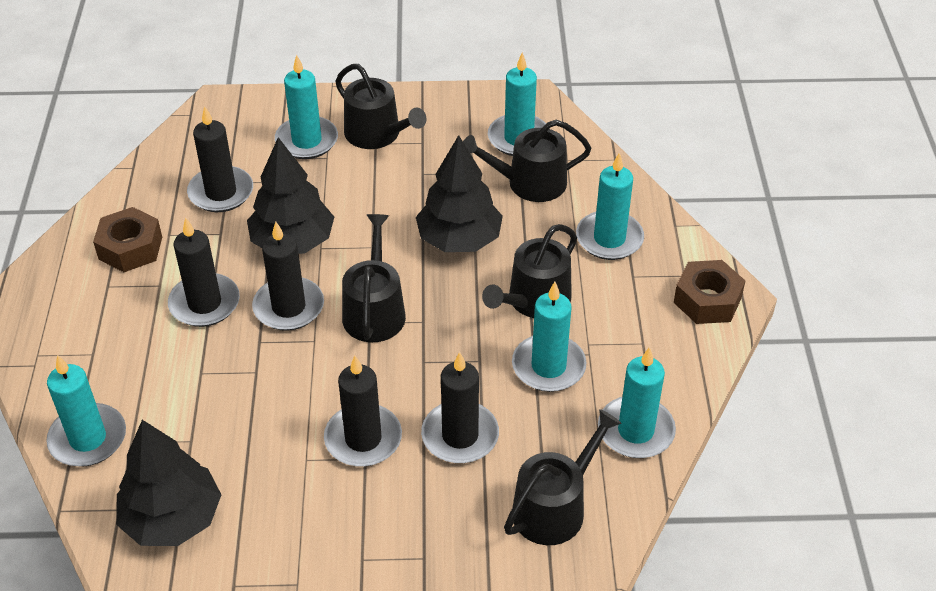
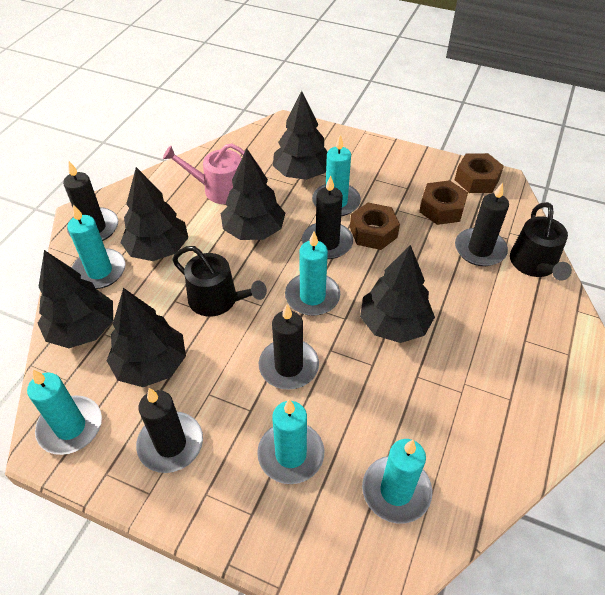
black tree: 3 -> 6
black watering can: 5 -> 2
brown nut: 2 -> 3
pink watering can: 0 -> 1

